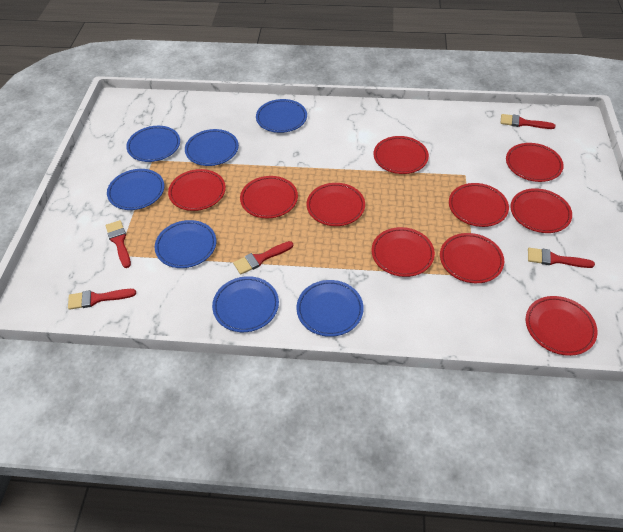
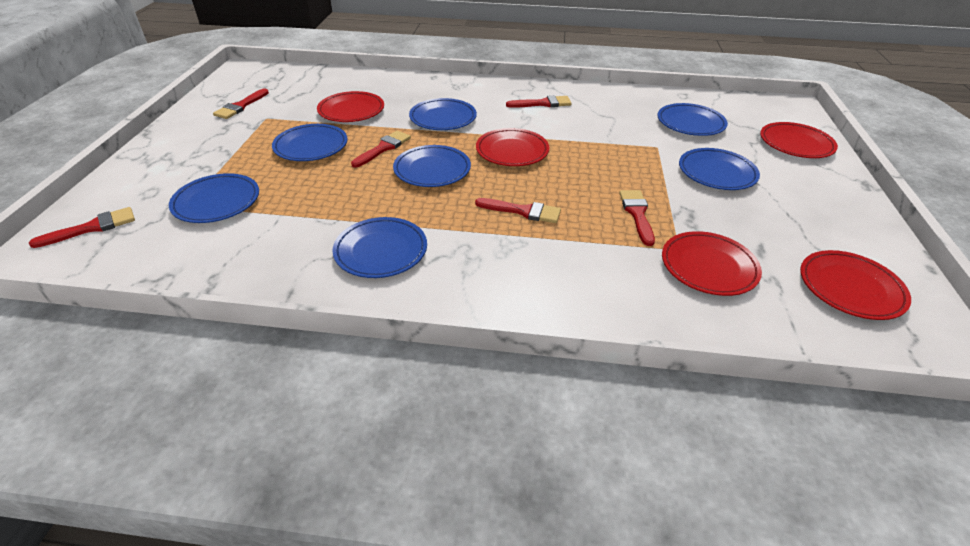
red brush: 5 -> 6
red plate: 10 -> 5

